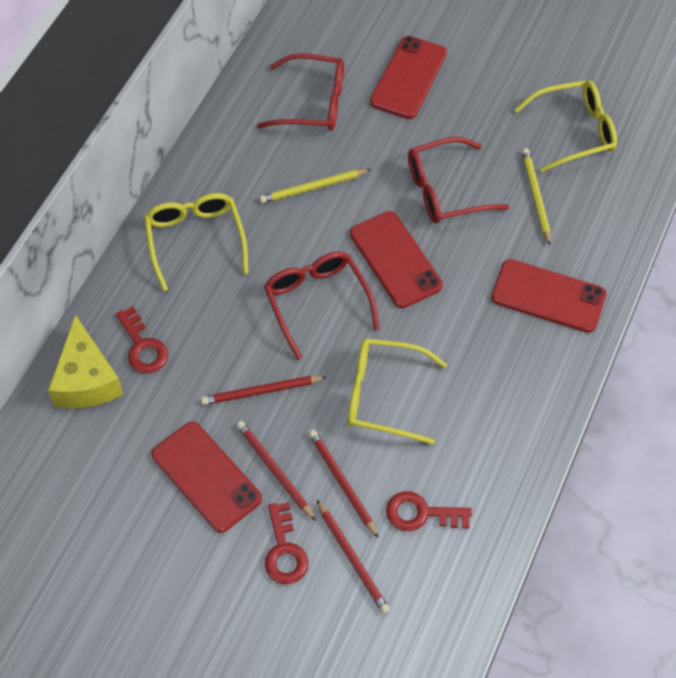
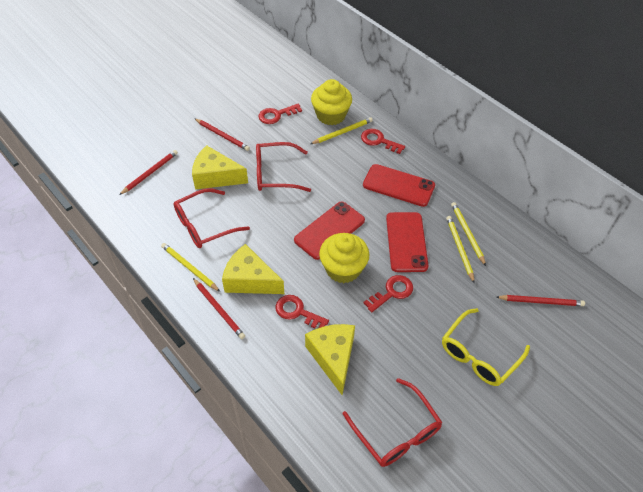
red key: 3 -> 4
red phone: 4 -> 3
yellow cheese: 1 -> 3
yellow cupcake: 0 -> 2
yellow glasses: 3 -> 1
yellow pencil: 2 -> 4

